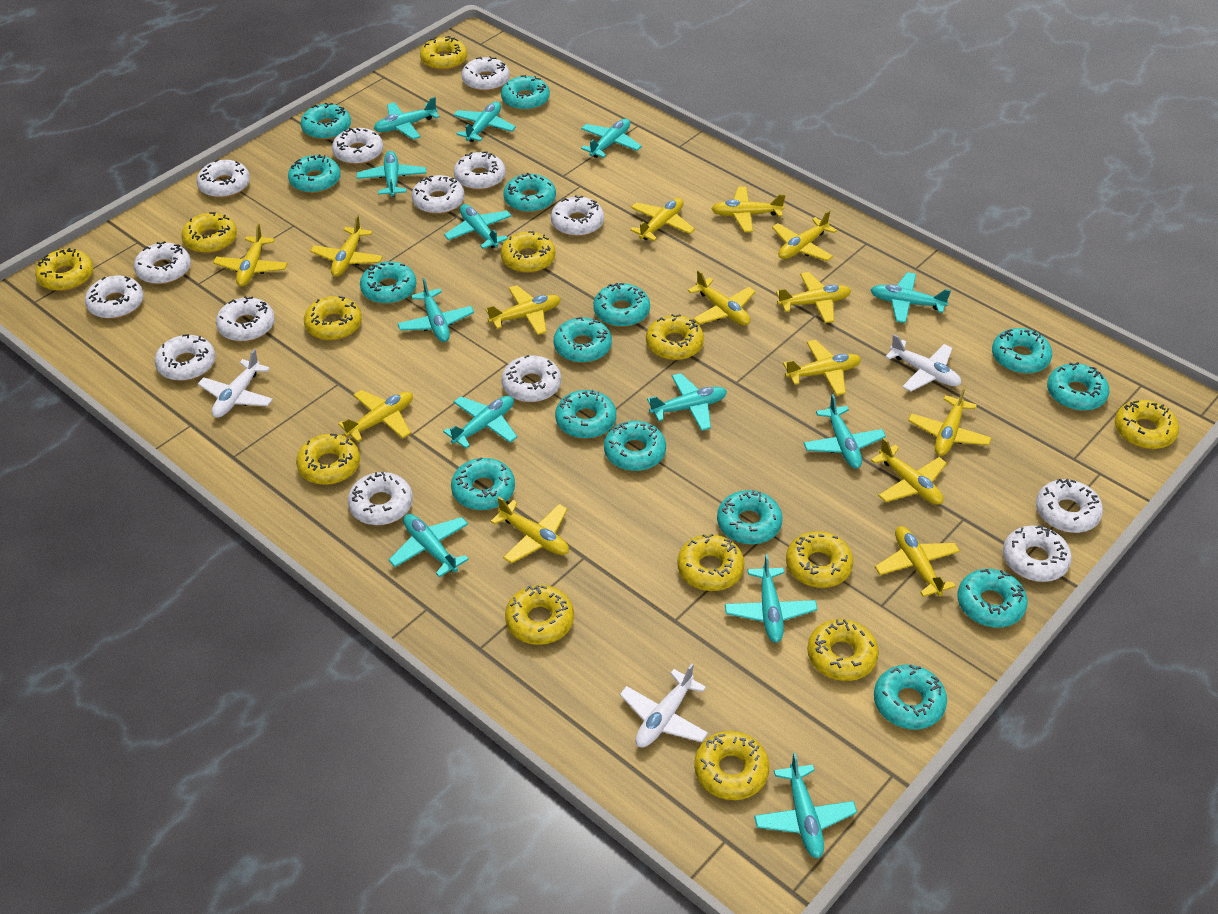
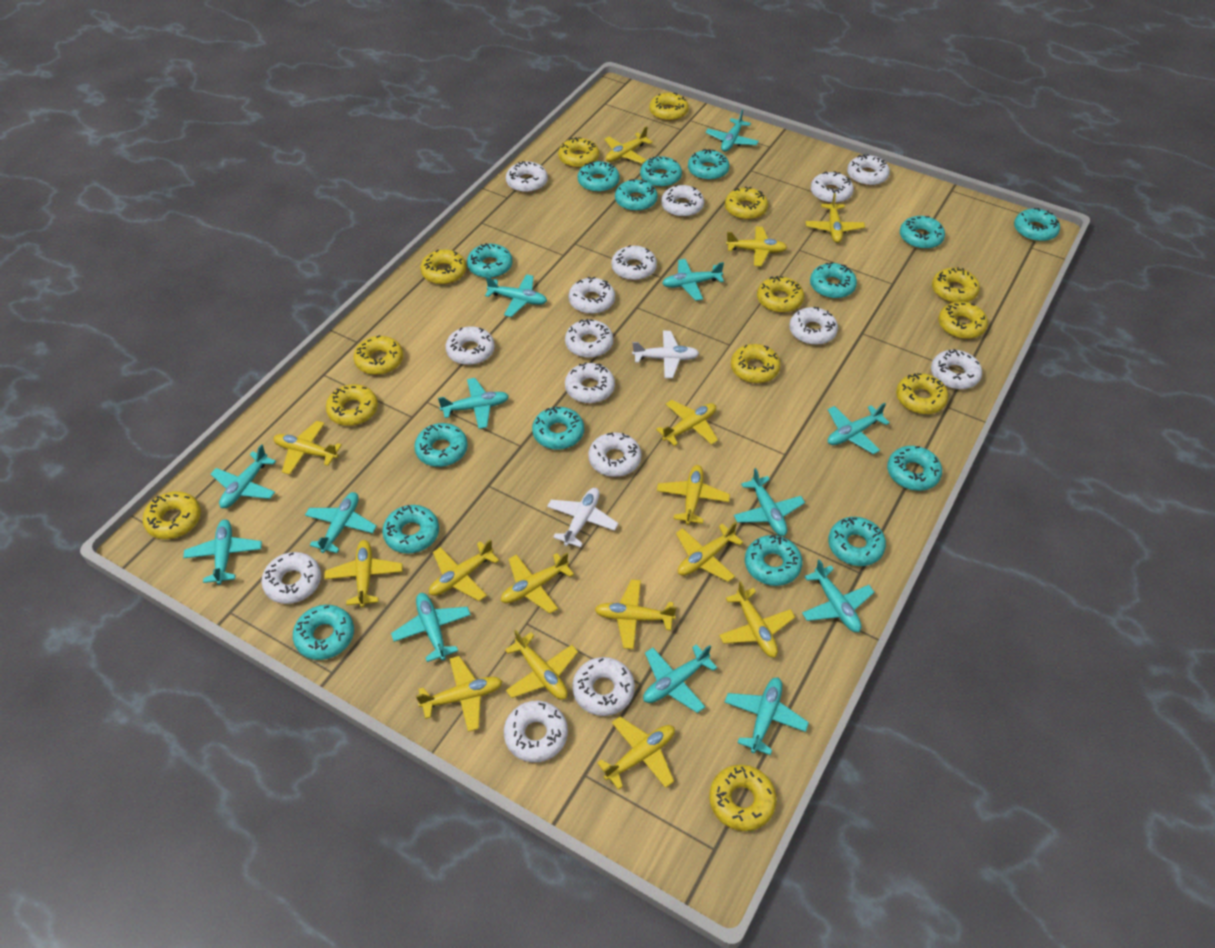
white donut: 14 -> 15
white plane: 3 -> 2
yellow plane: 14 -> 15

